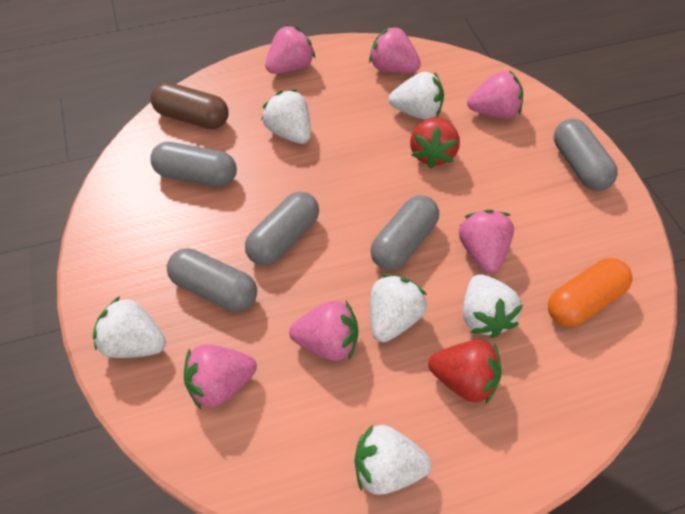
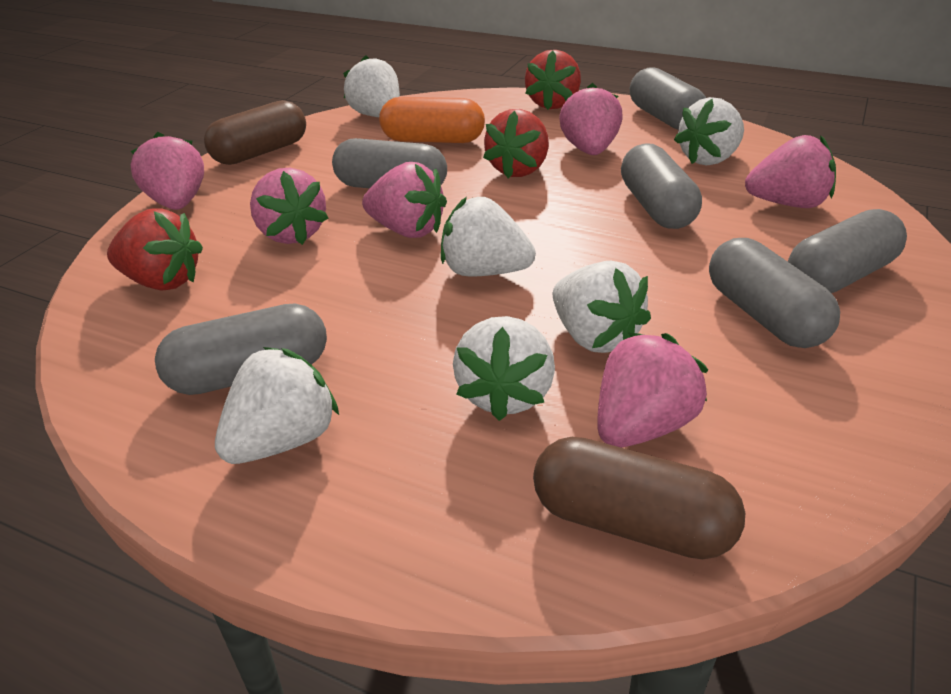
brown capsule: 1 -> 2
grey capsule: 5 -> 6
red strawberry: 2 -> 3

